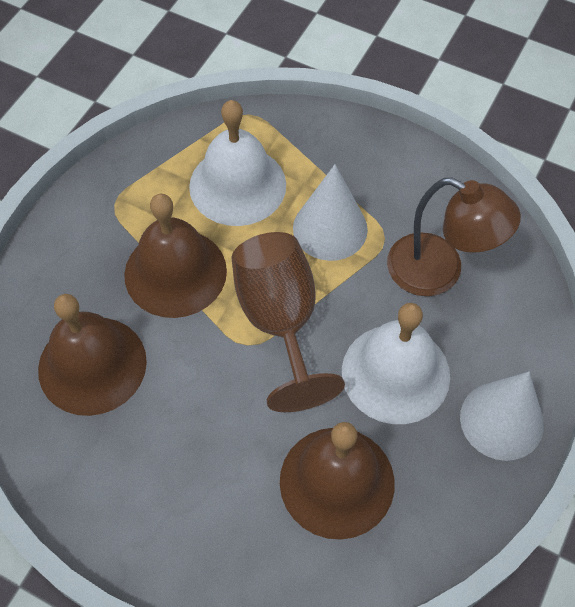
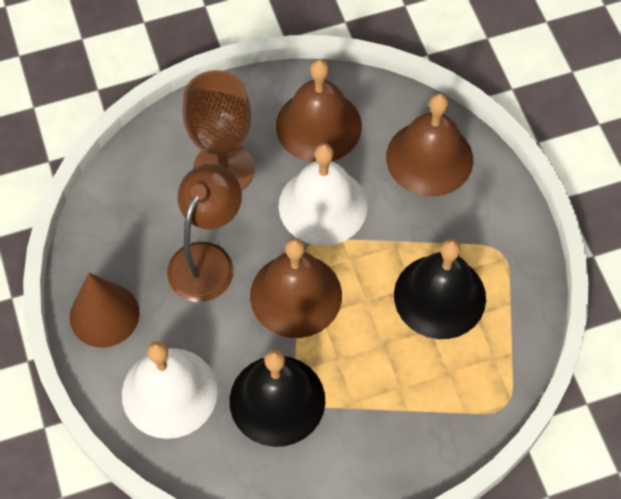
black bell: 0 -> 2
brown cone: 0 -> 1
white cone: 2 -> 0

